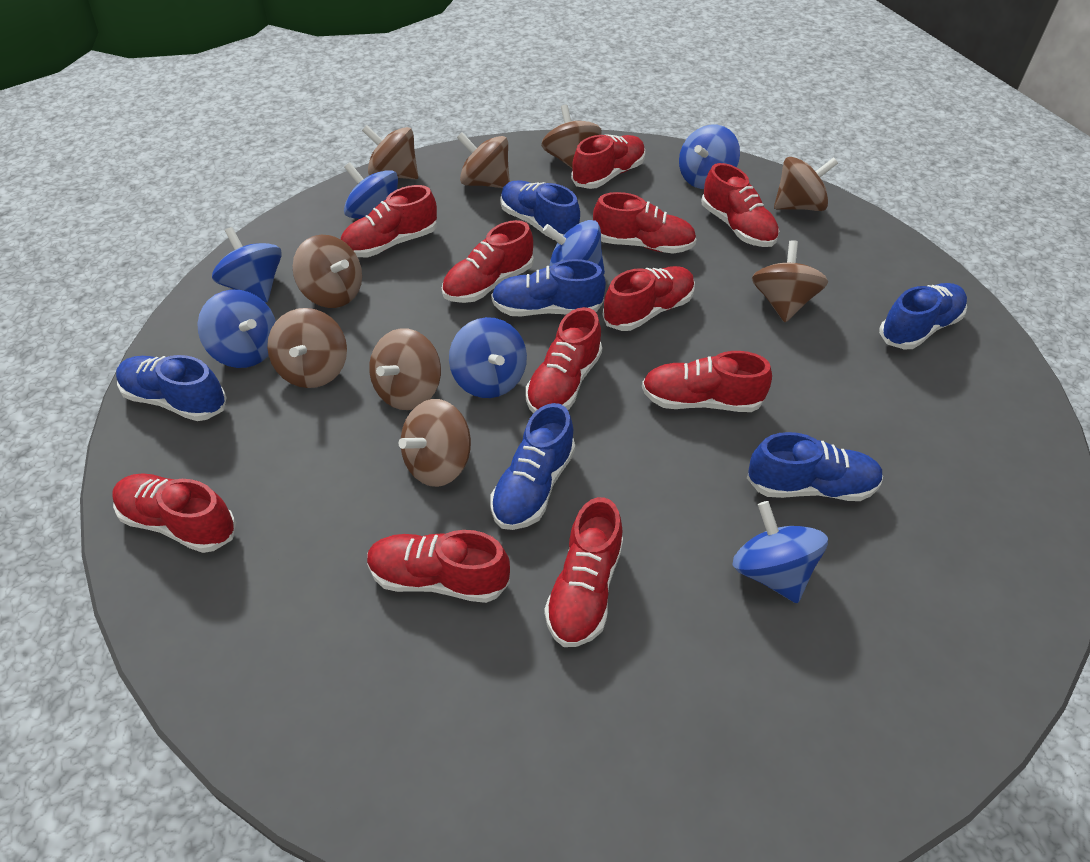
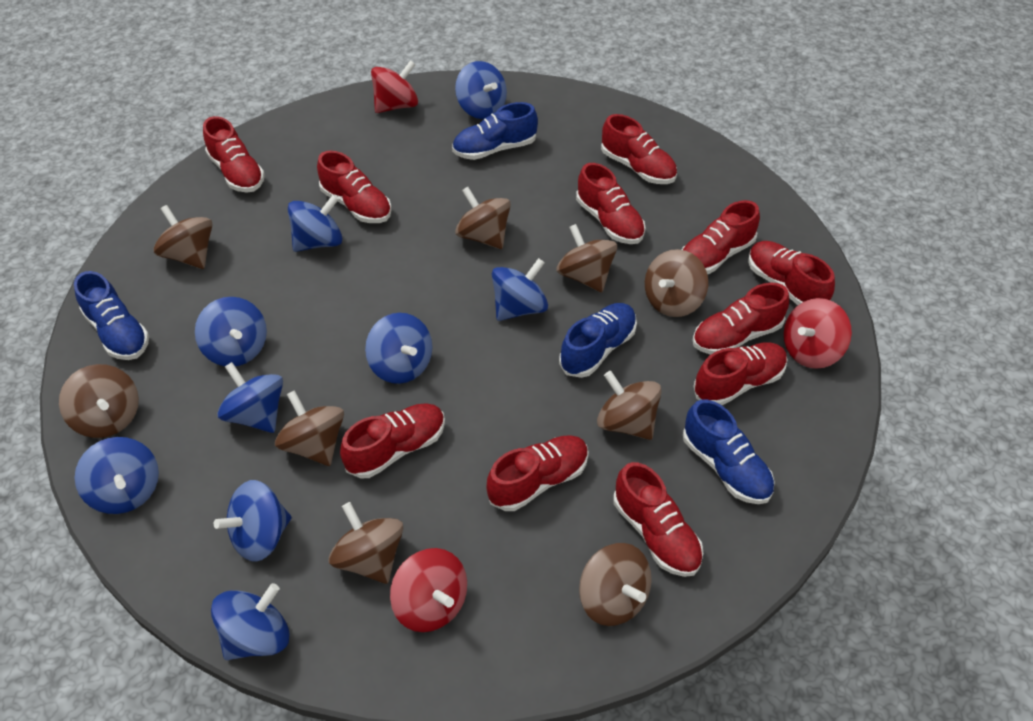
blue shoe: 6 -> 4
blue spinning top: 7 -> 9
red spinning top: 0 -> 3

